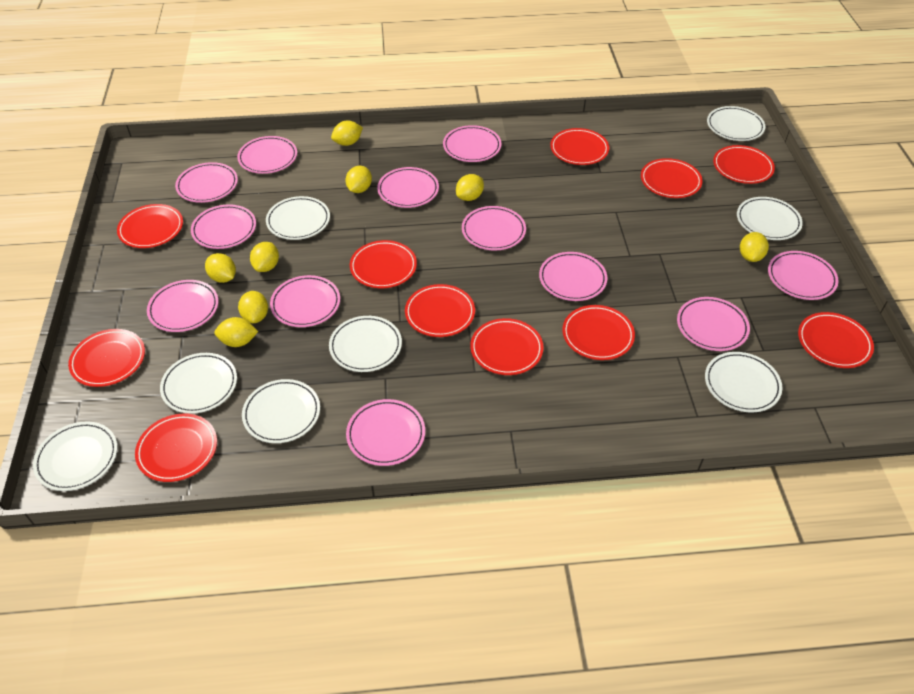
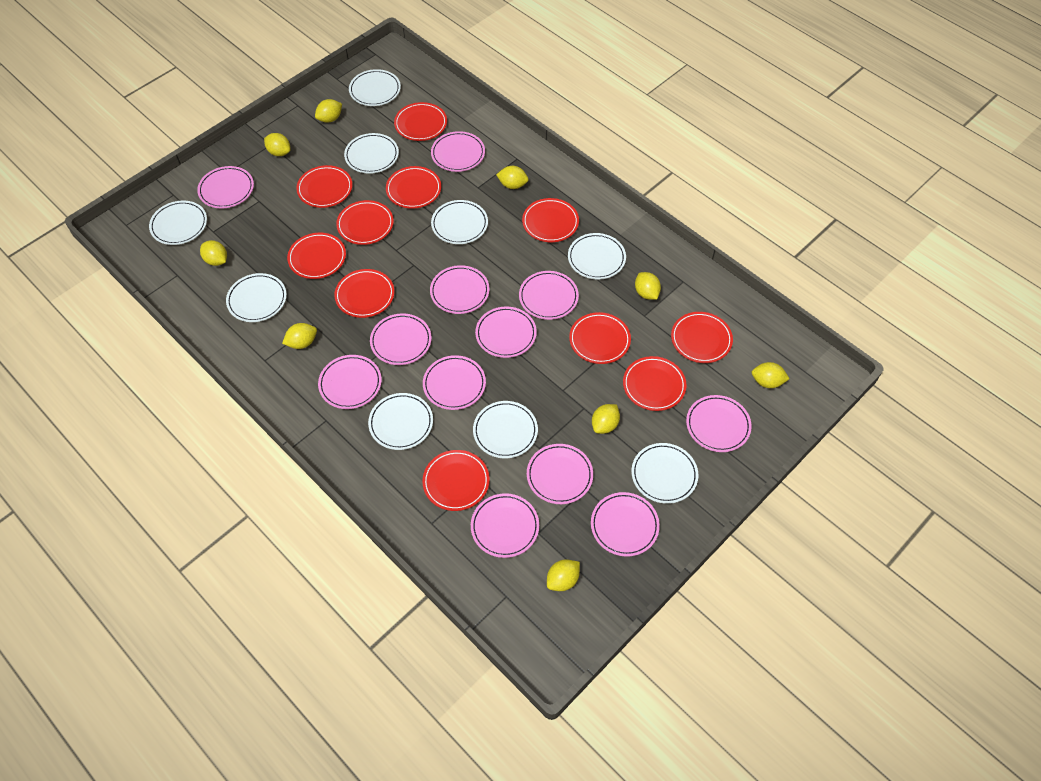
white plate: 8 -> 9
yellow lemon: 8 -> 9

